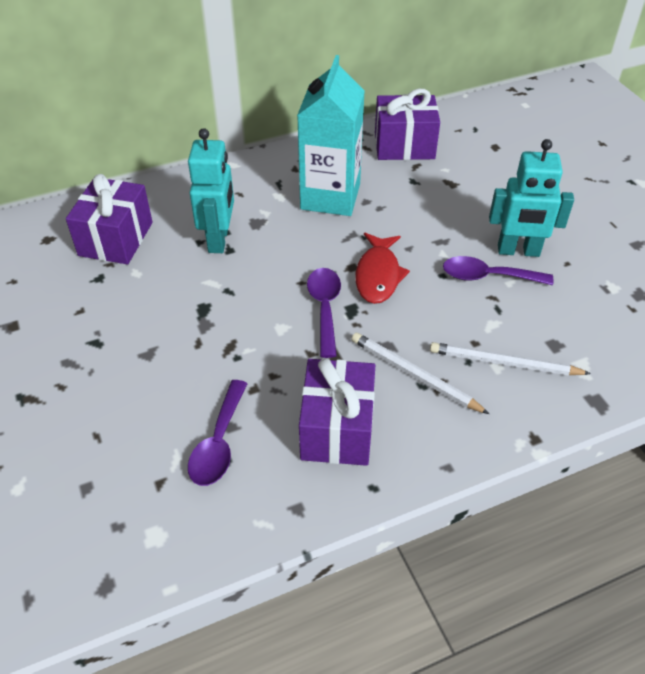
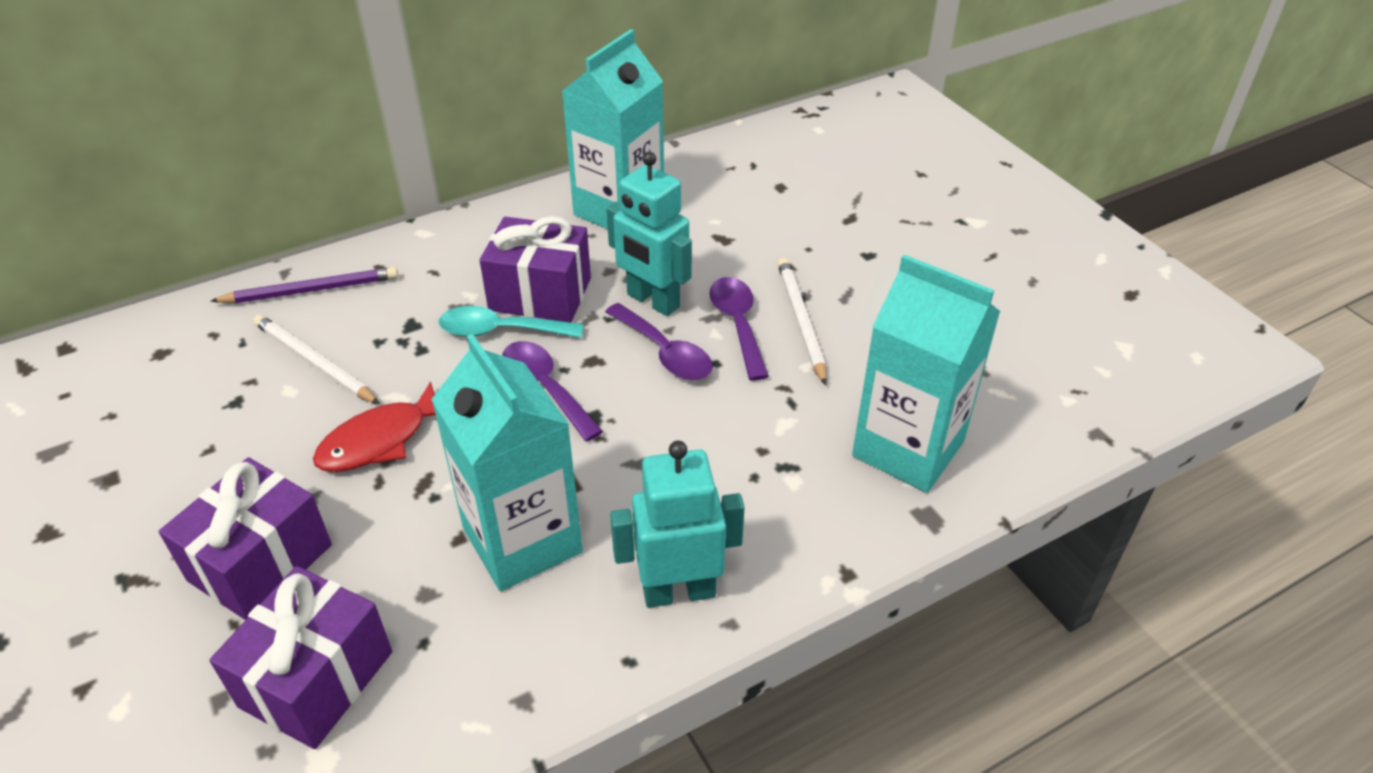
purple pencil: 0 -> 1
turquoise carton: 1 -> 3
turquoise spoon: 0 -> 1

